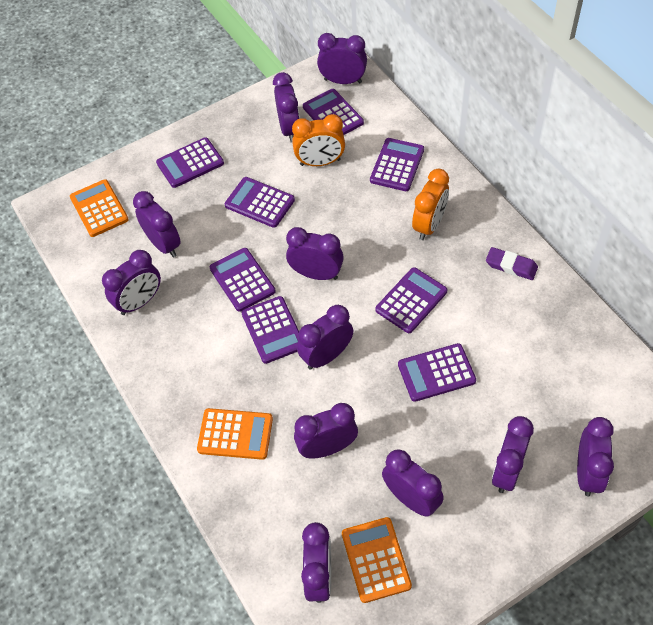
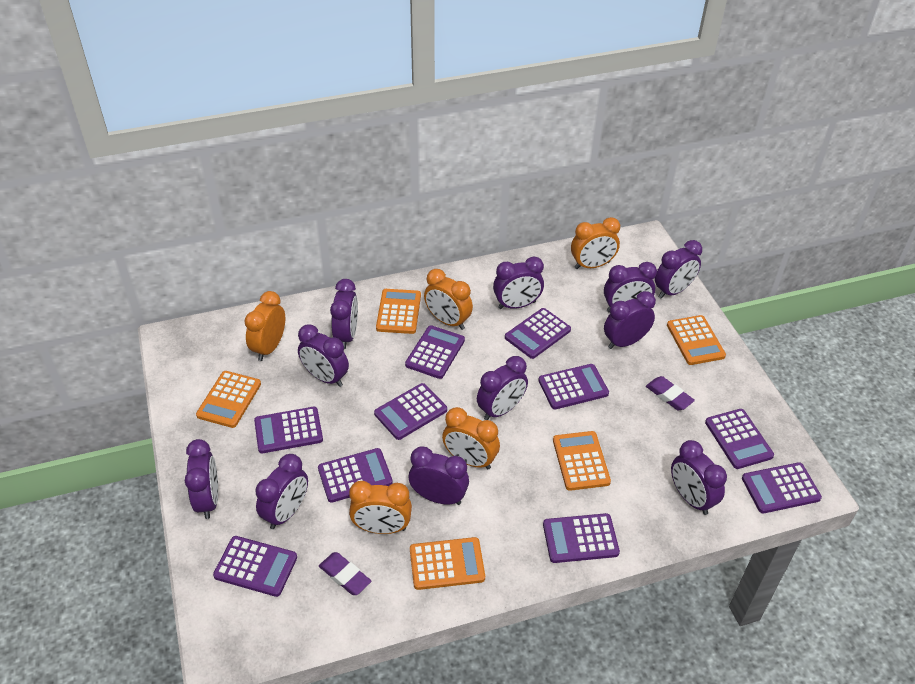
orange calculator: 3 -> 5
orange clock: 2 -> 5
purple calculator: 8 -> 10
purple eraser: 1 -> 2

